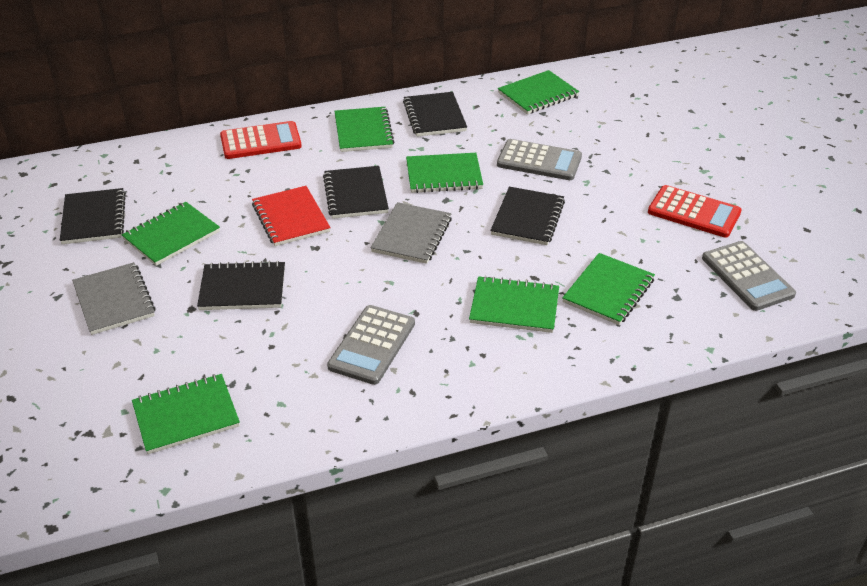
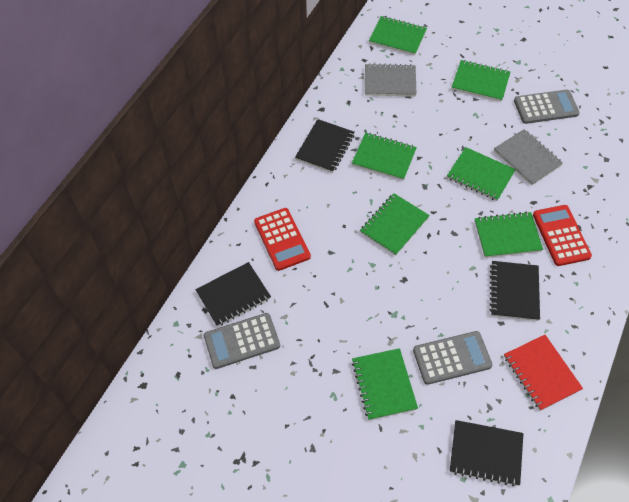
black notebook: 5 -> 4

